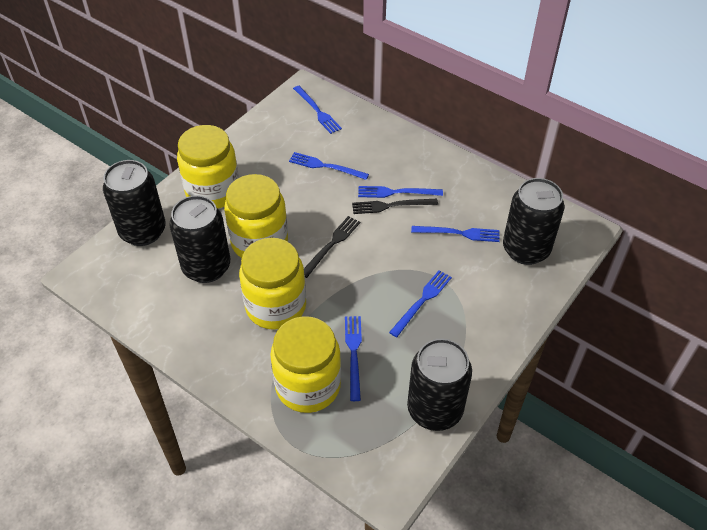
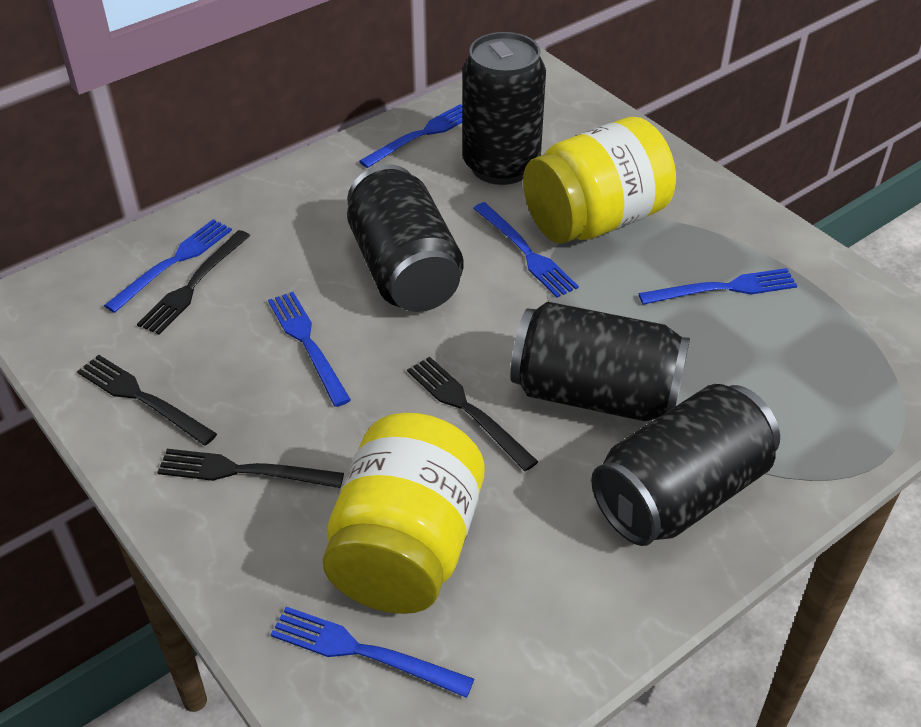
black fork: 2 -> 4
yellow jar: 4 -> 2

